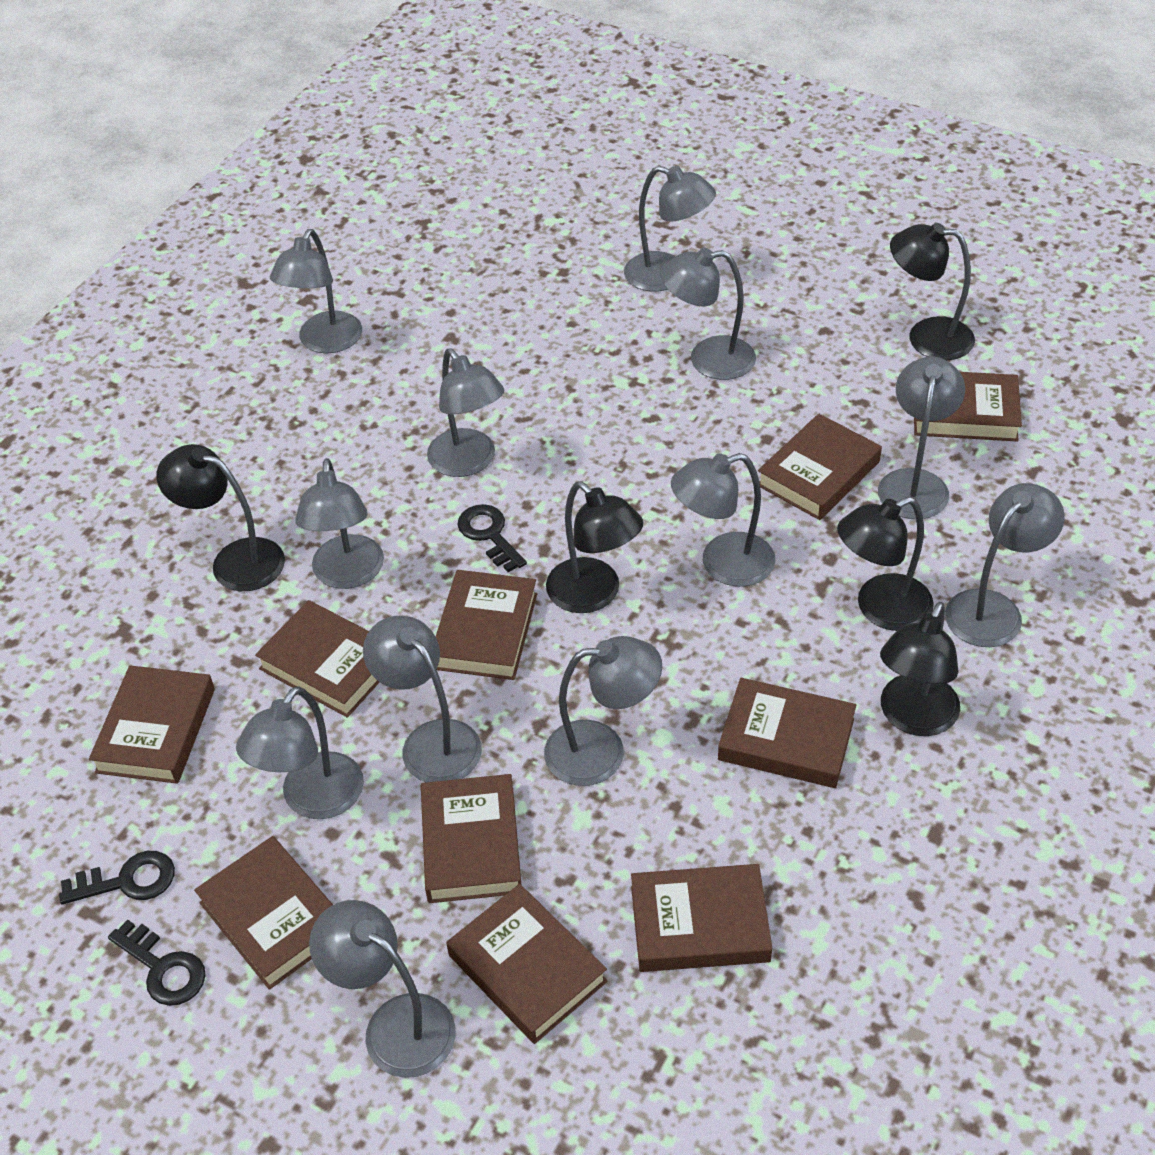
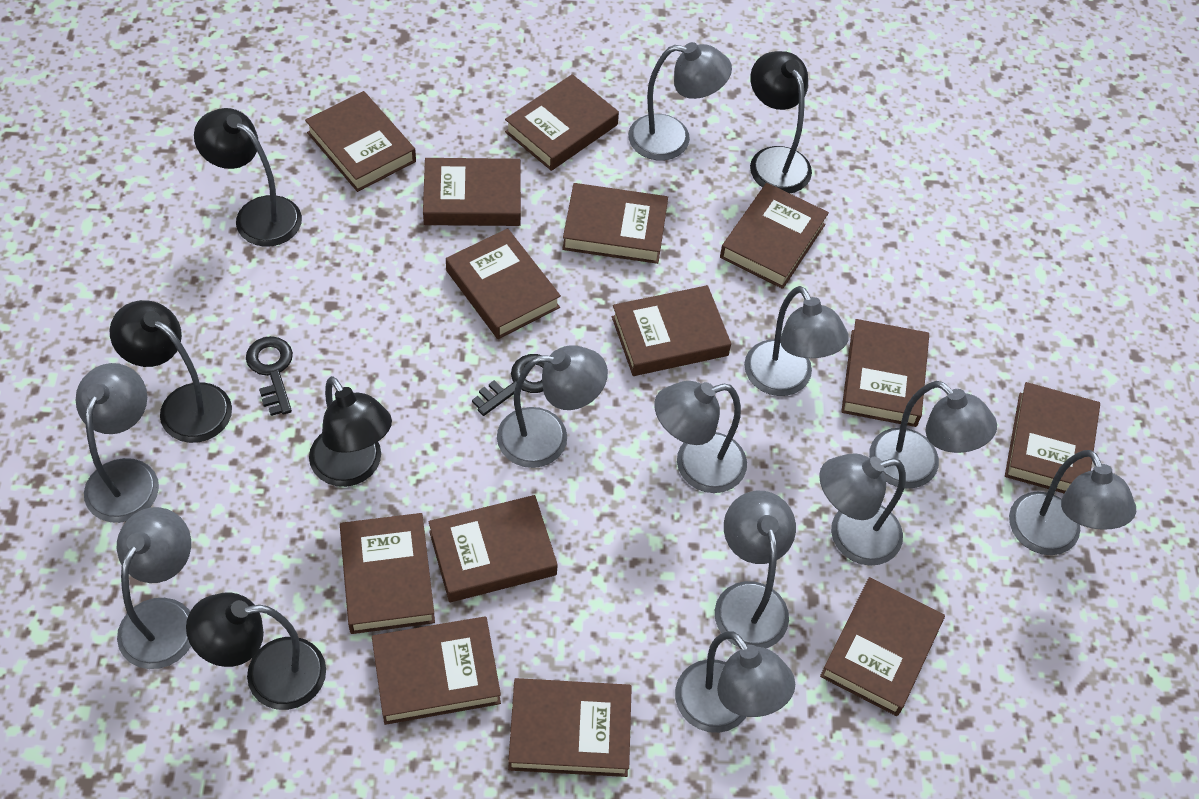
black key: 3 -> 2
brown book: 10 -> 14
grey lamp: 12 -> 11

